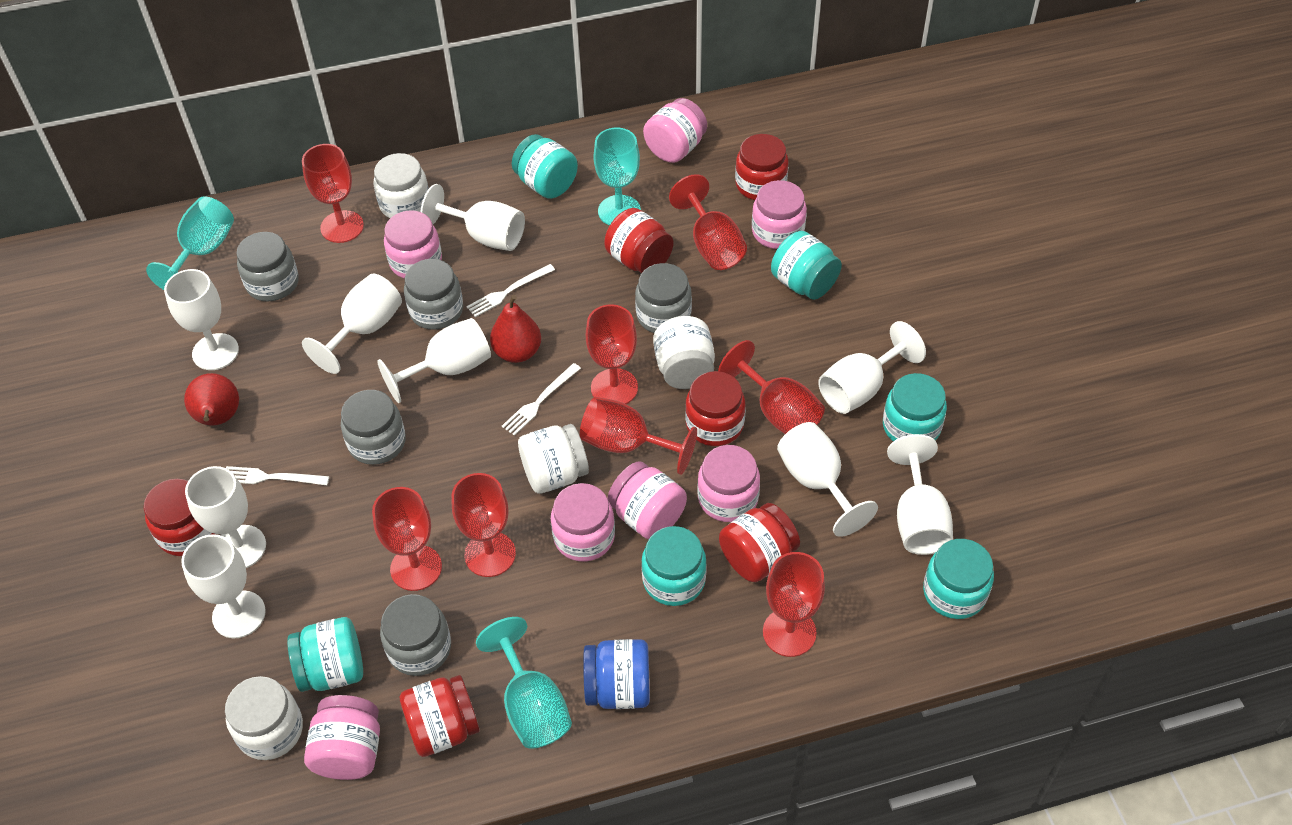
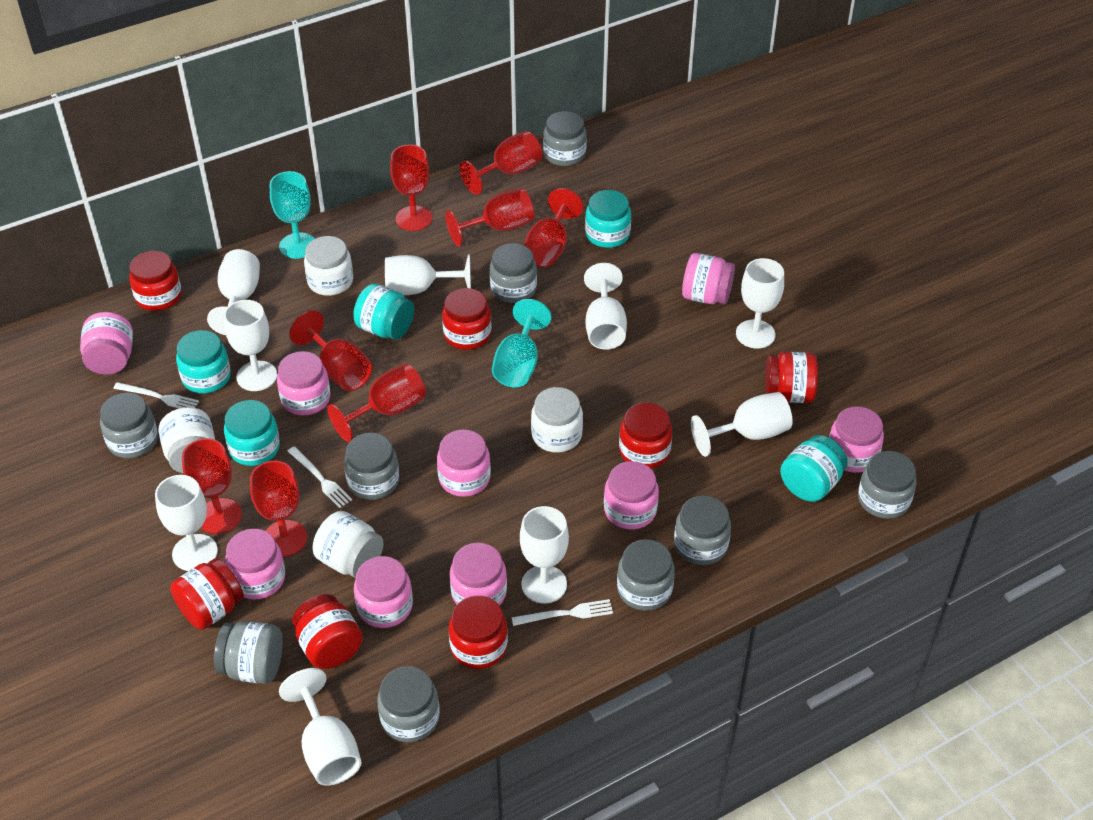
blue jar: 1 -> 0
grey jar: 5 -> 9
pink jar: 7 -> 9
red jar: 6 -> 7
red pear: 2 -> 0
turquoise goblet: 3 -> 2
turquoise jar: 6 -> 5

